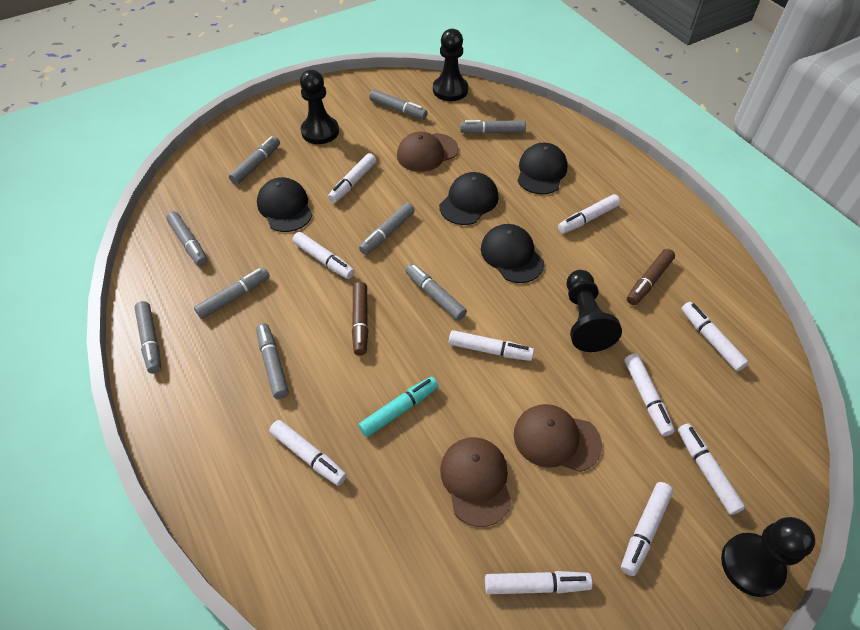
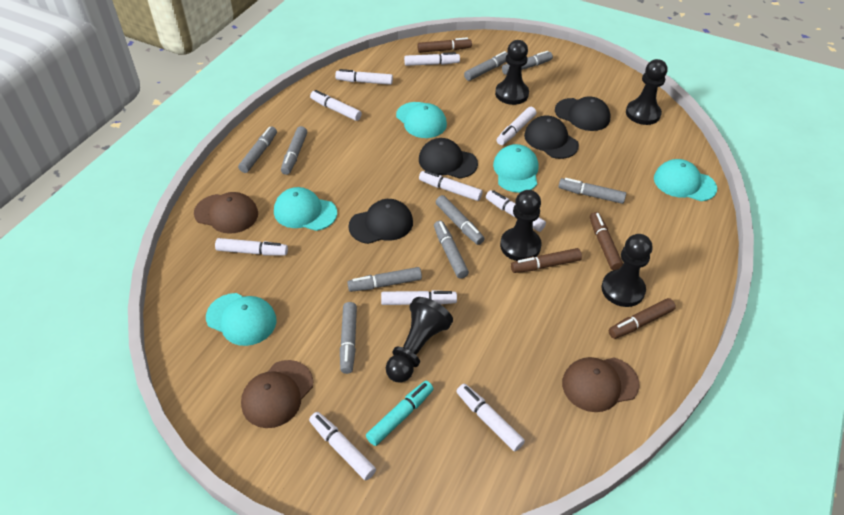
black pawn: 4 -> 5
brown marker: 2 -> 4
turquoise cap: 0 -> 5

